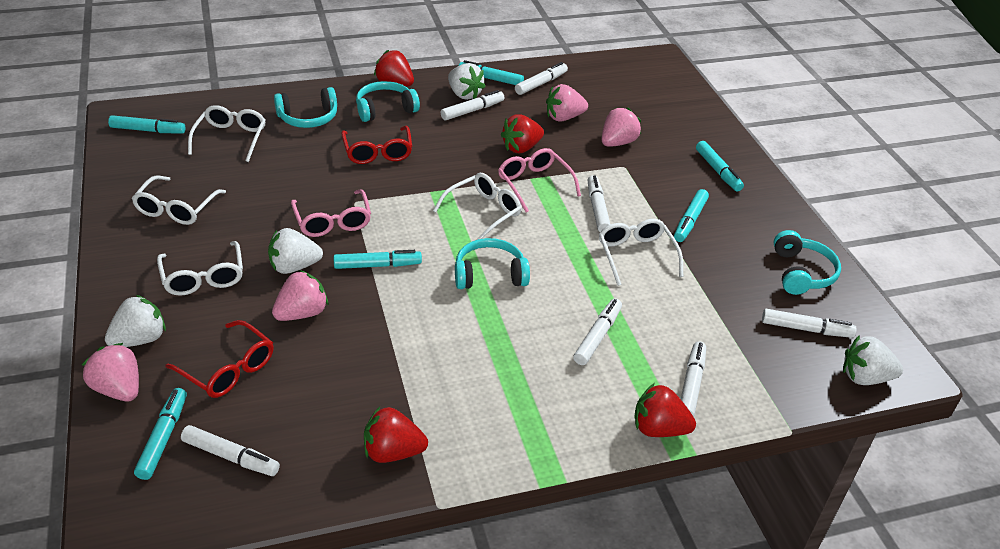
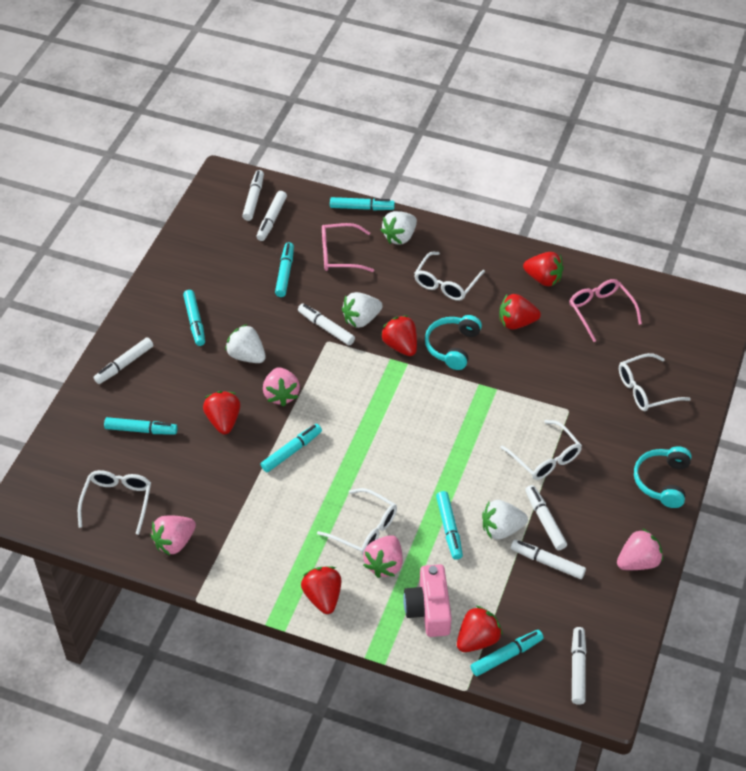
pink camera: 0 -> 1
red glasses: 2 -> 0
red strawberry: 4 -> 6
turquoise headphones: 4 -> 2
turquoise marker: 6 -> 7

